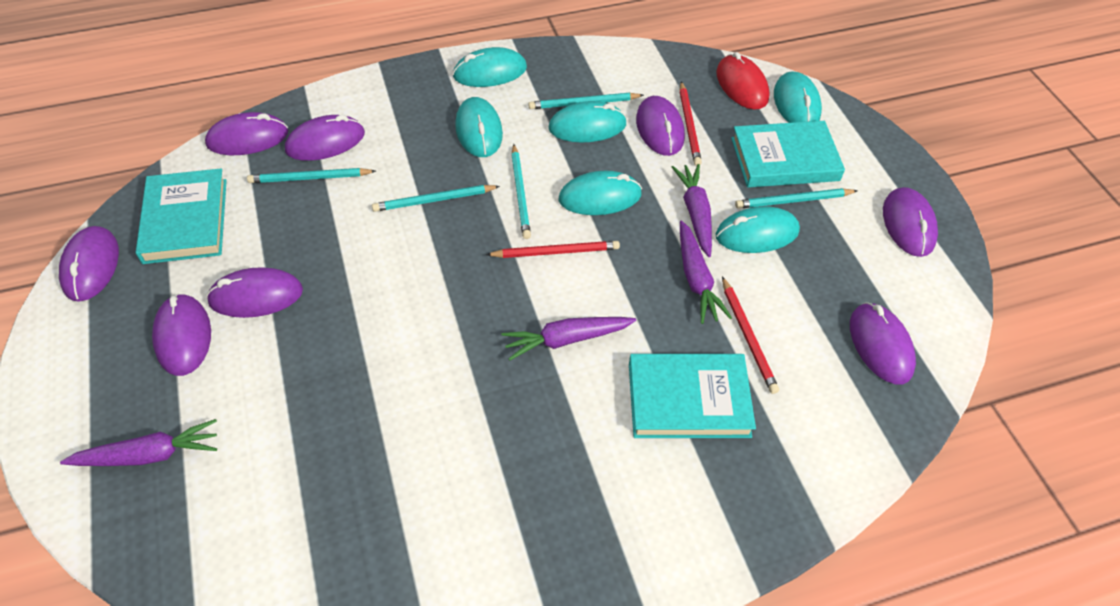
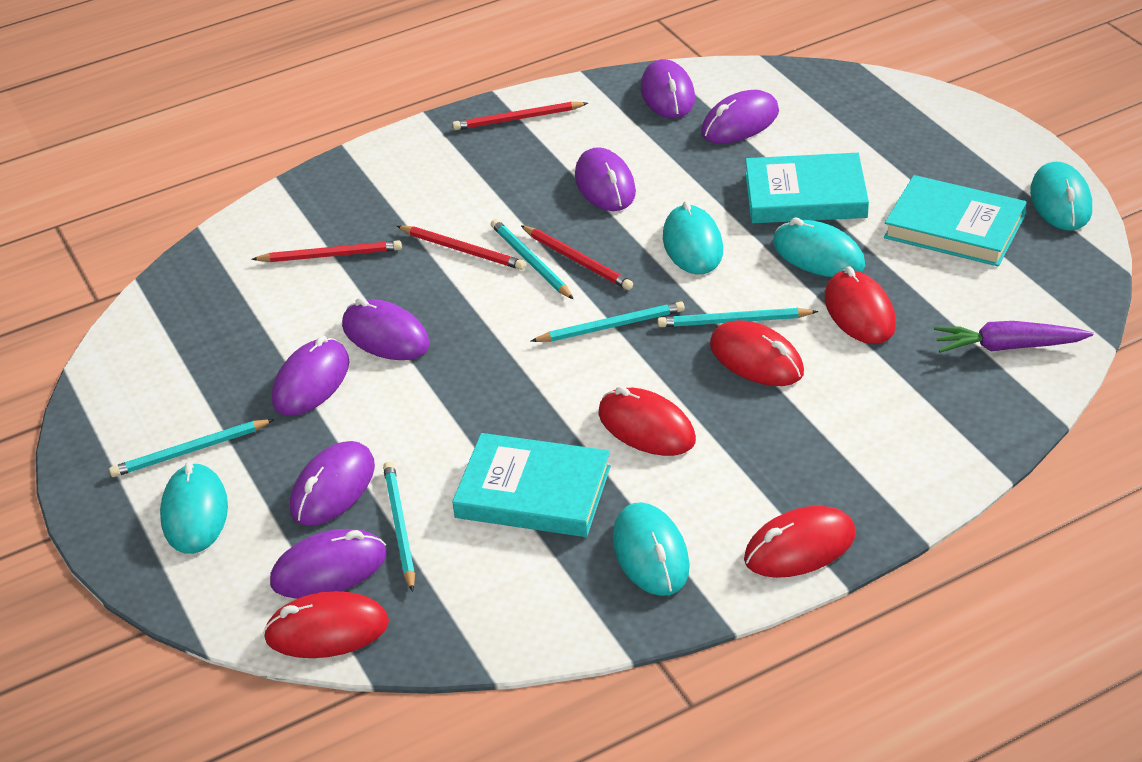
purple carrot: 4 -> 1
purple mouse: 8 -> 7
red mouse: 1 -> 5
red pencil: 3 -> 4
turquoise mouse: 6 -> 5

